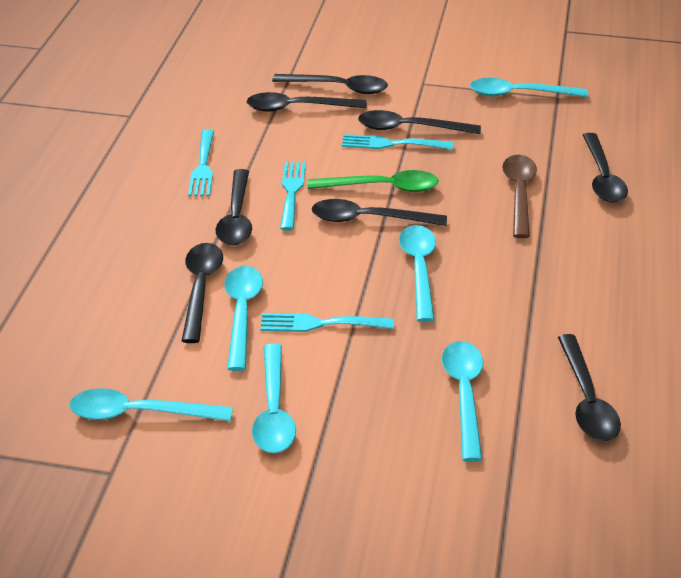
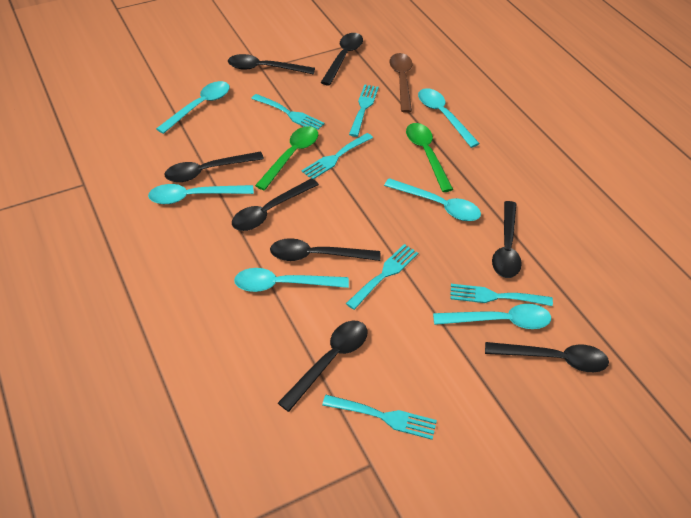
green spoon: 1 -> 2
turquoise fork: 4 -> 6

